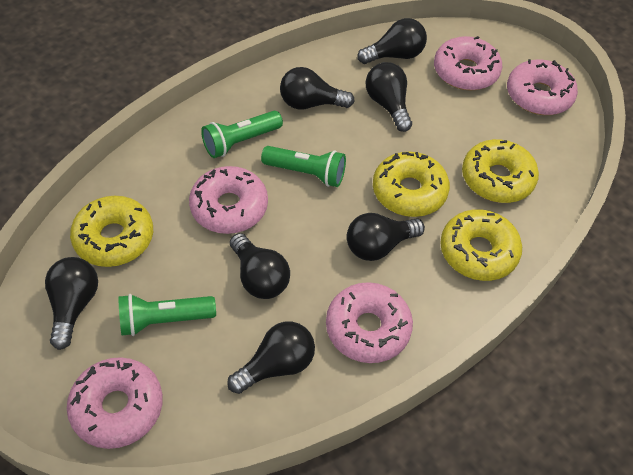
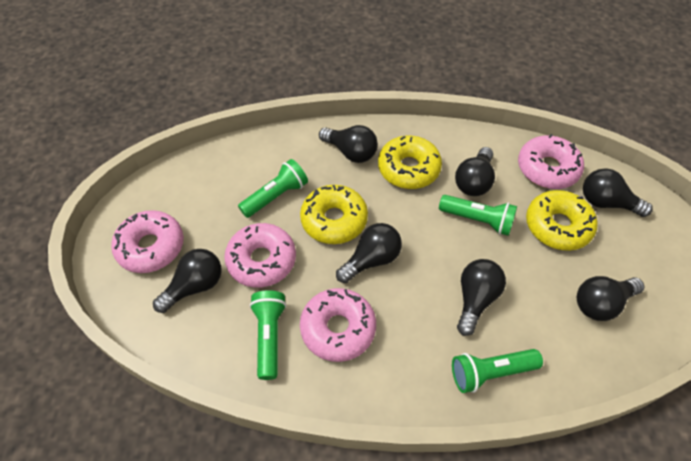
green flashlight: 3 -> 4
pink donut: 5 -> 4
yellow donut: 4 -> 3

